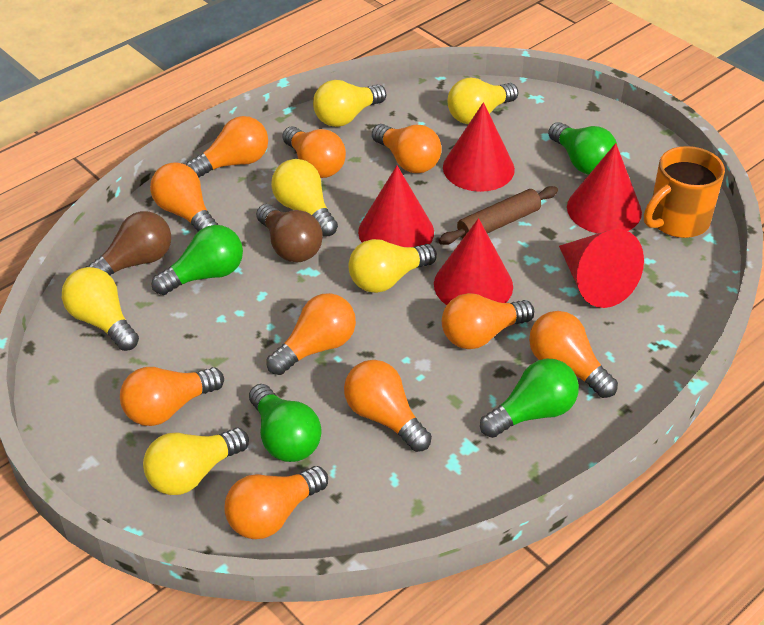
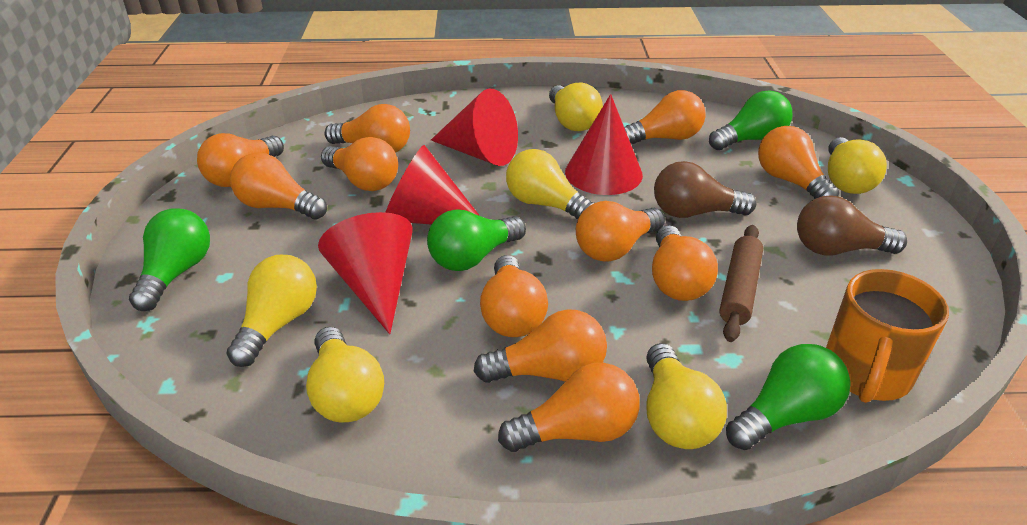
orange light bulb: 10 -> 11
red cone: 5 -> 4

